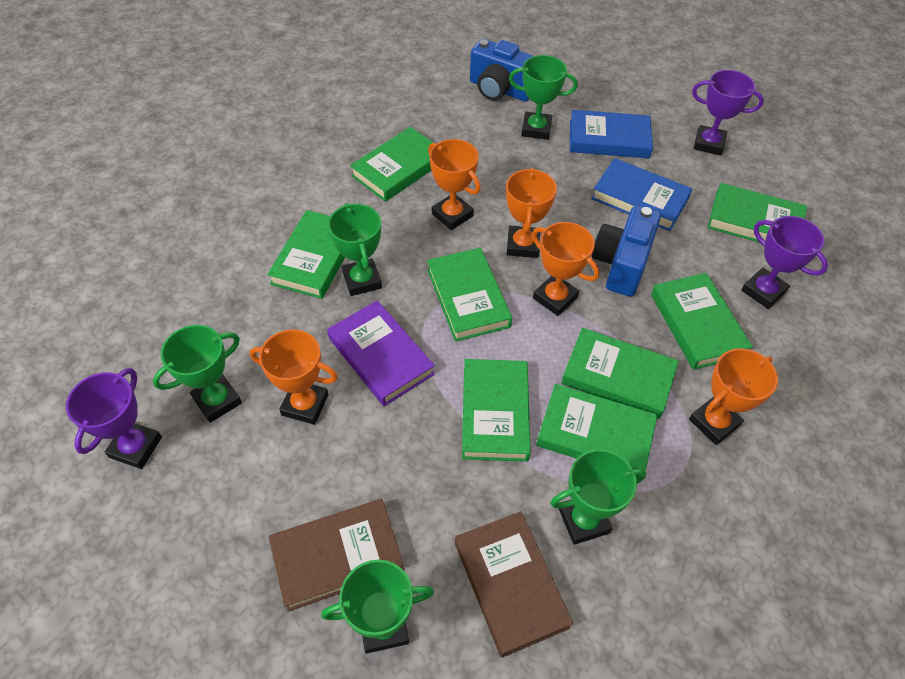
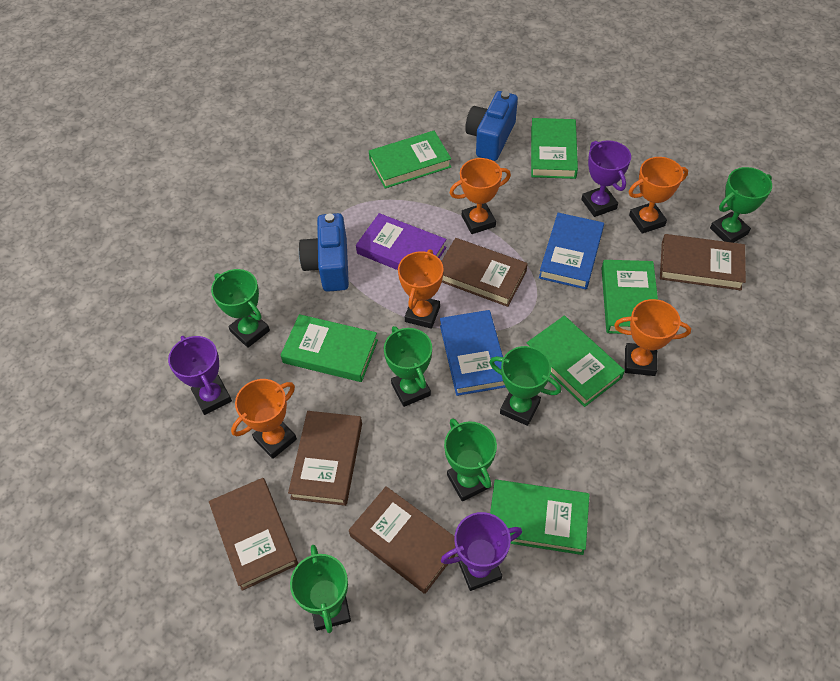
brown book: 2 -> 5
green book: 8 -> 6
green trophy: 5 -> 6

